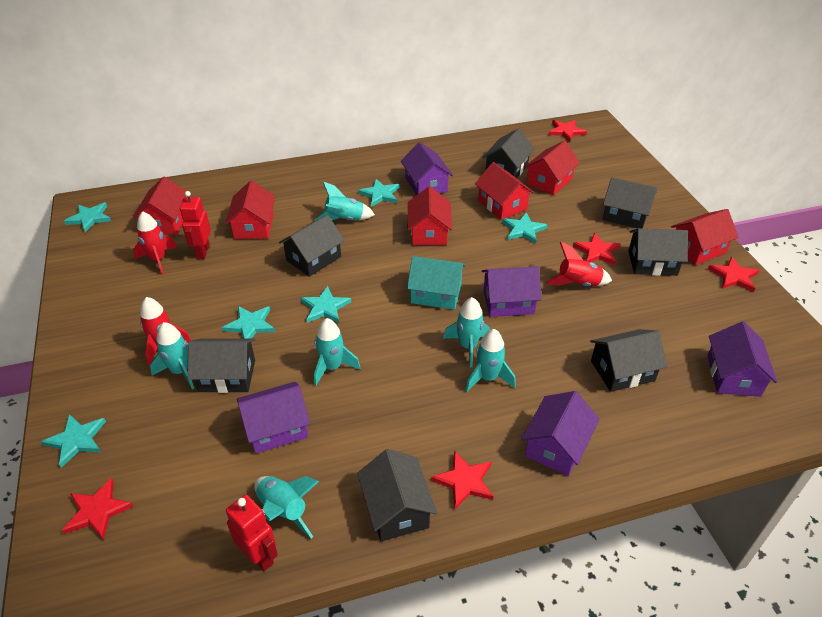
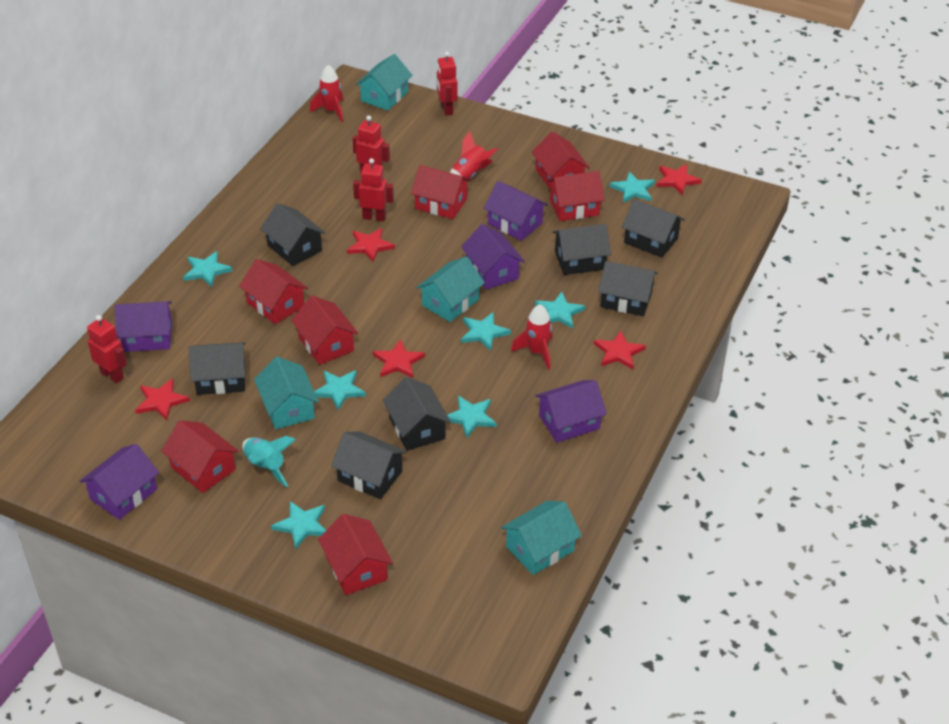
red house: 6 -> 7
red robot: 2 -> 4
turquoise house: 1 -> 4
turquoise rocket: 6 -> 1
turquoise star: 6 -> 7

